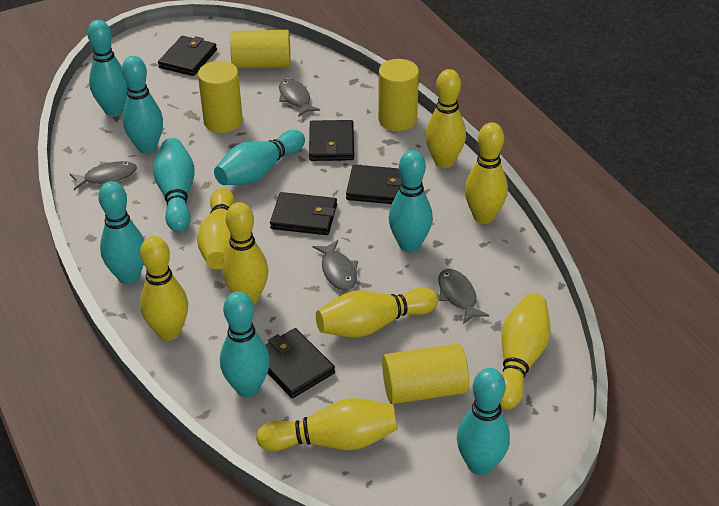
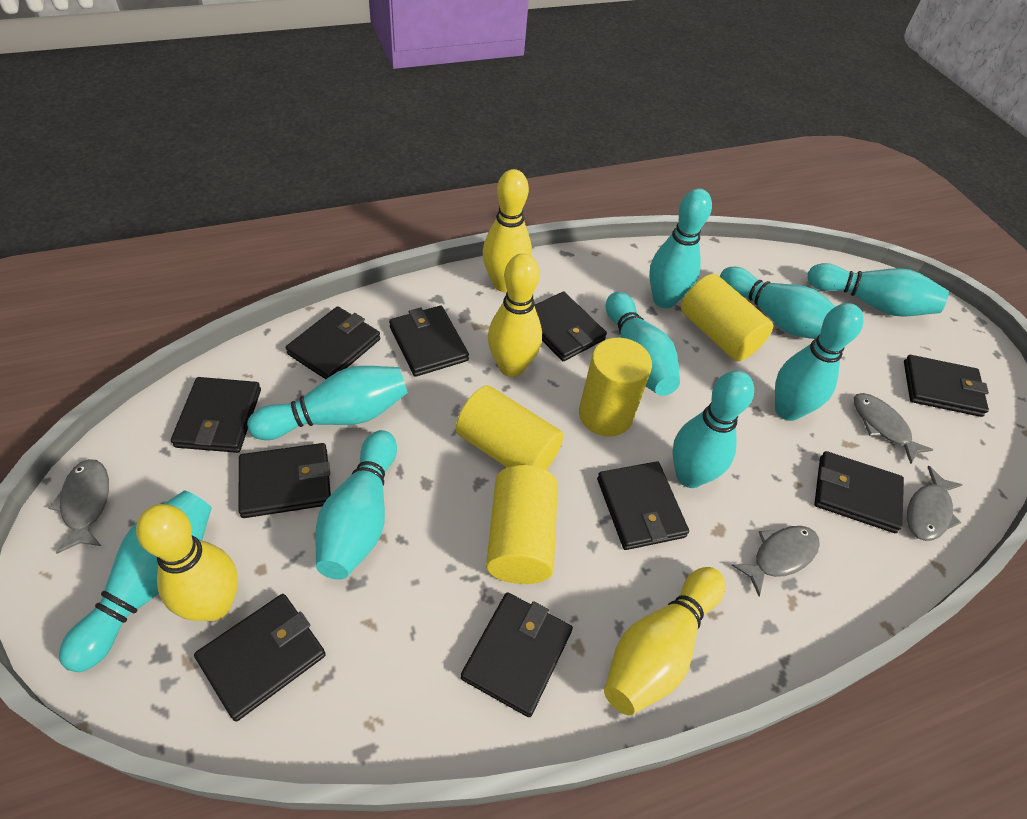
black wallet: 5 -> 10
turquoise bowling pin: 8 -> 9
yellow bowling pin: 8 -> 4

